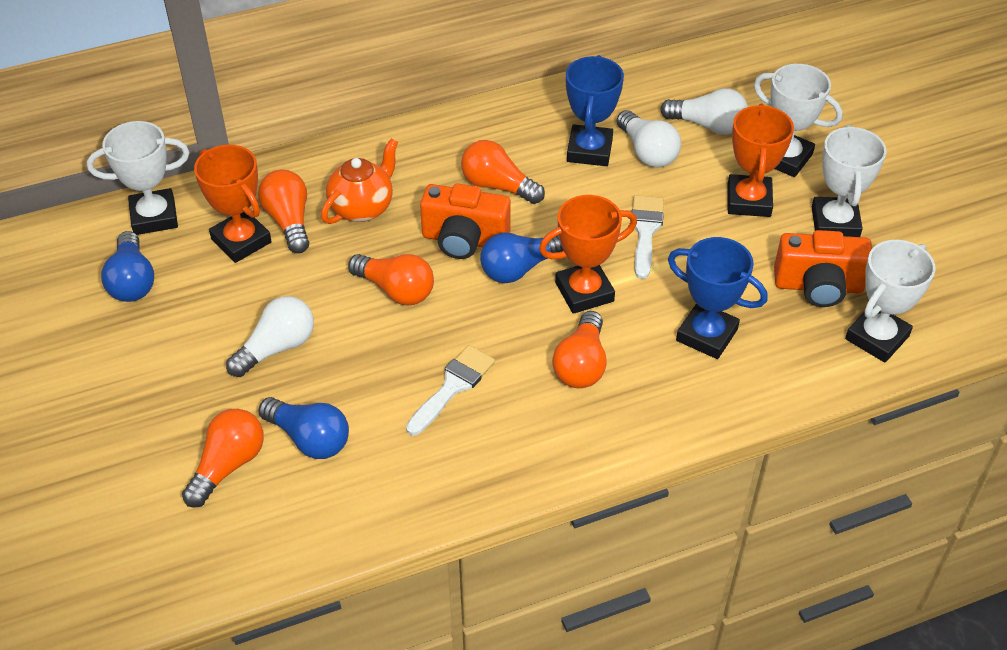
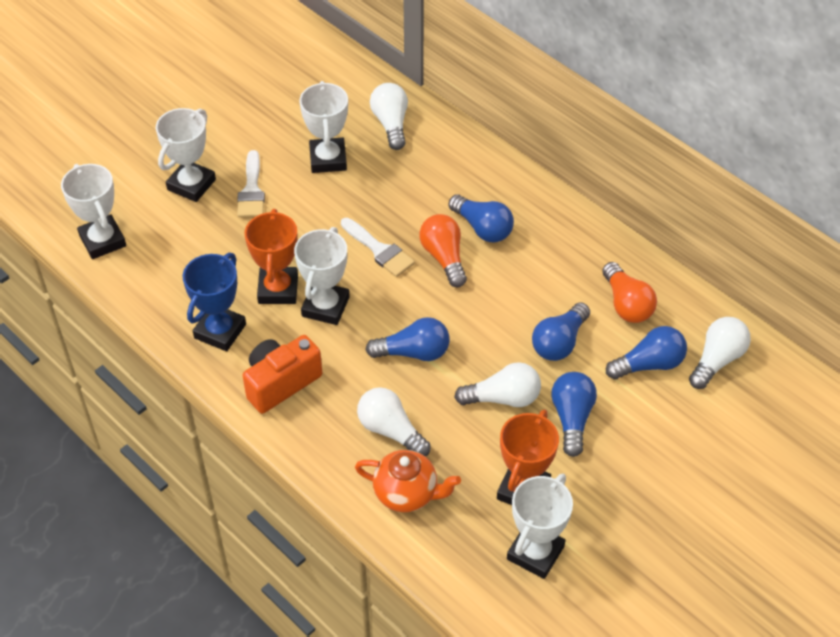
blue light bulb: 3 -> 5
blue trophy: 2 -> 1
orange camera: 2 -> 1
orange light bulb: 5 -> 2
orange trophy: 3 -> 2
white light bulb: 3 -> 4
white trophy: 4 -> 5

